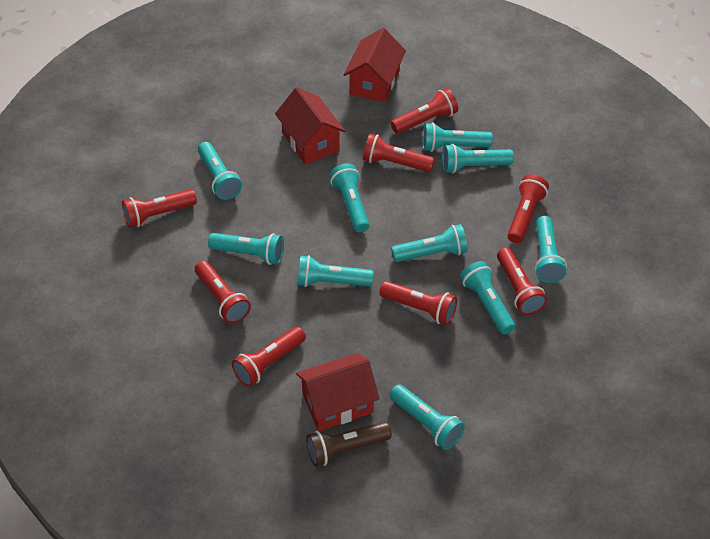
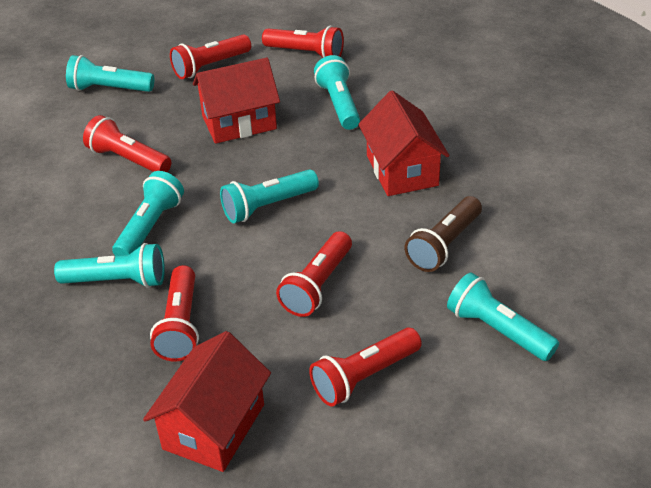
red flashlight: 8 -> 6
turquoise flashlight: 10 -> 6

